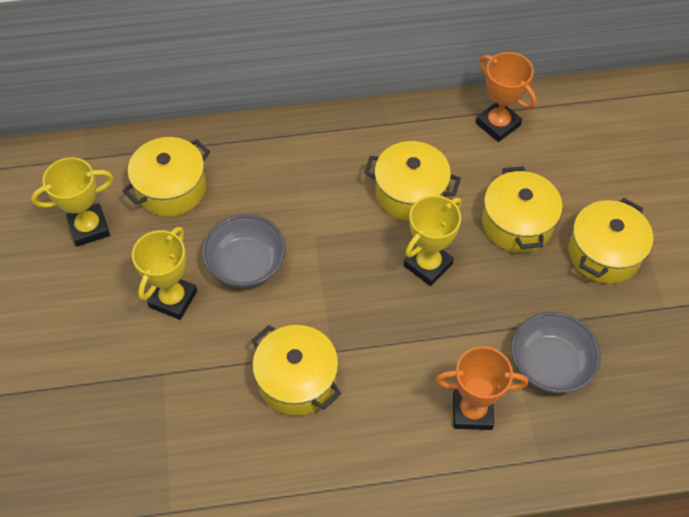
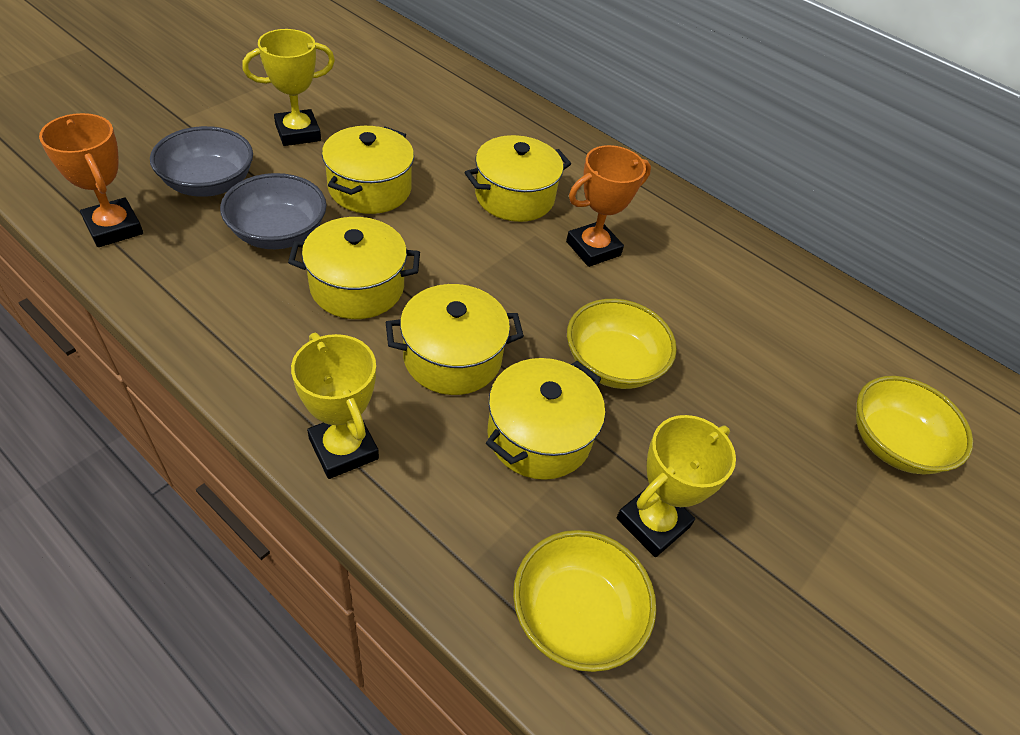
yellow bowl: 0 -> 3

